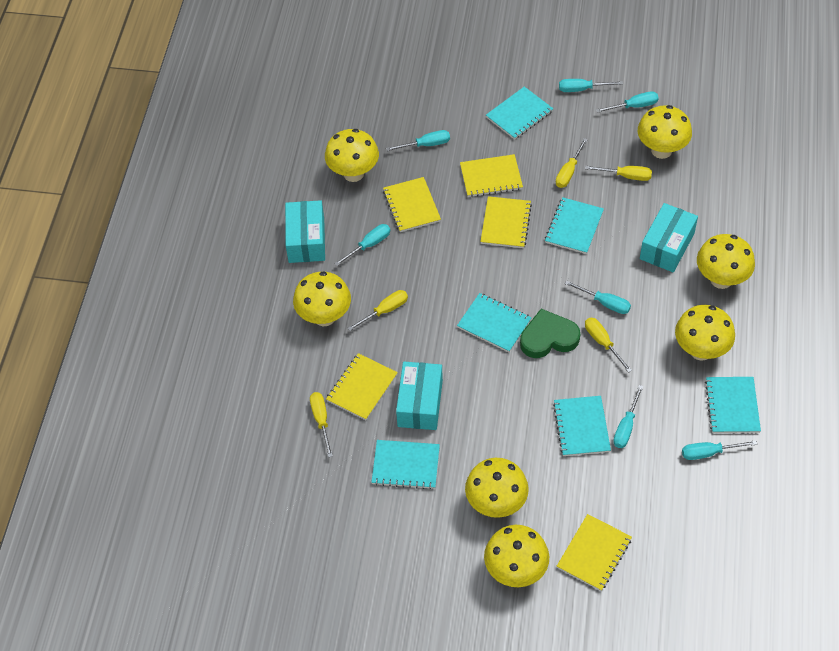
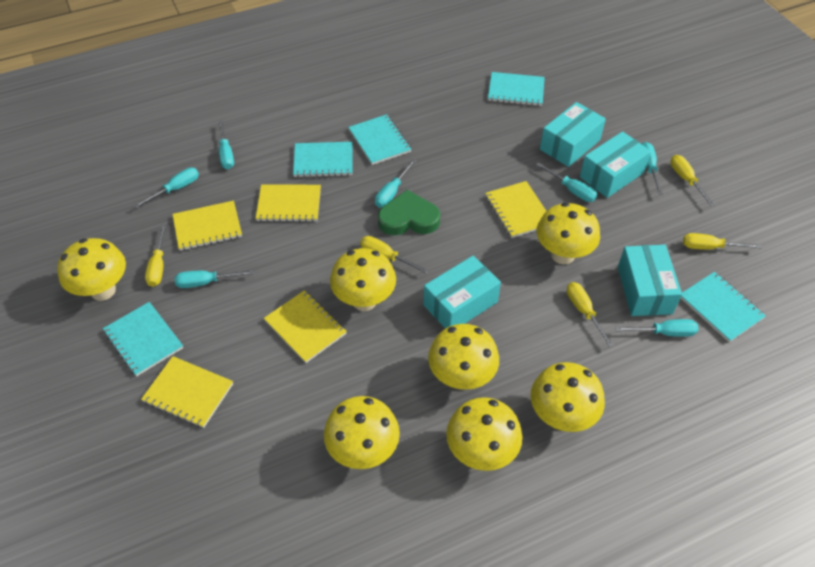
turquoise box: 3 -> 4
turquoise notebook: 6 -> 5

